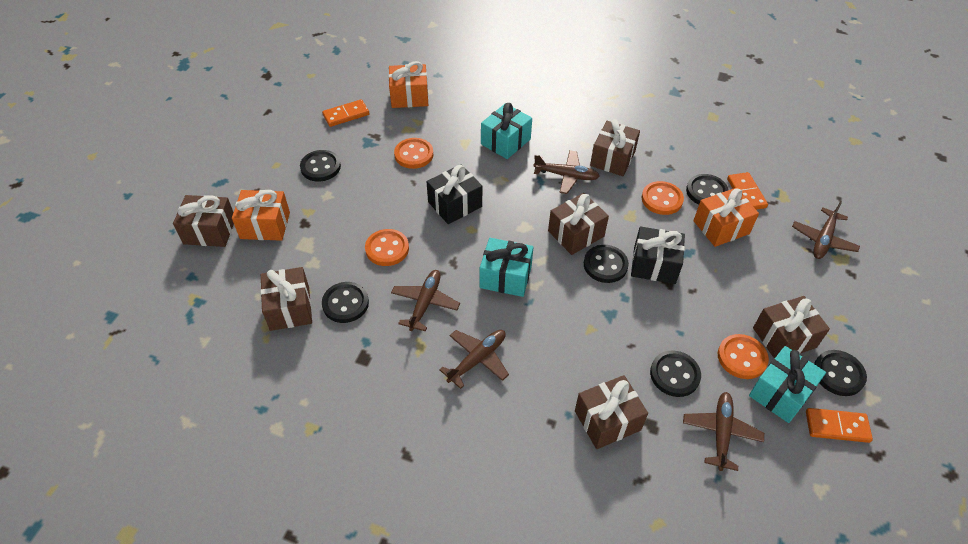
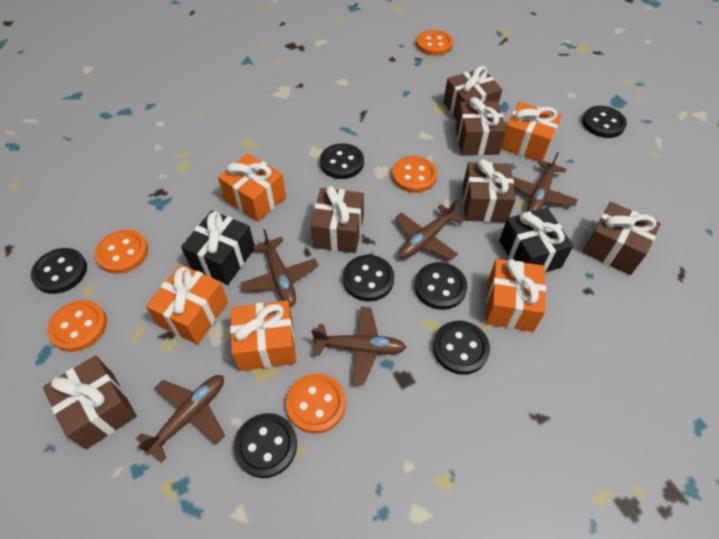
black button: 6 -> 7
orange button: 4 -> 5
orange domino: 3 -> 0
orange gift: 3 -> 5
turquoise gift: 3 -> 0

